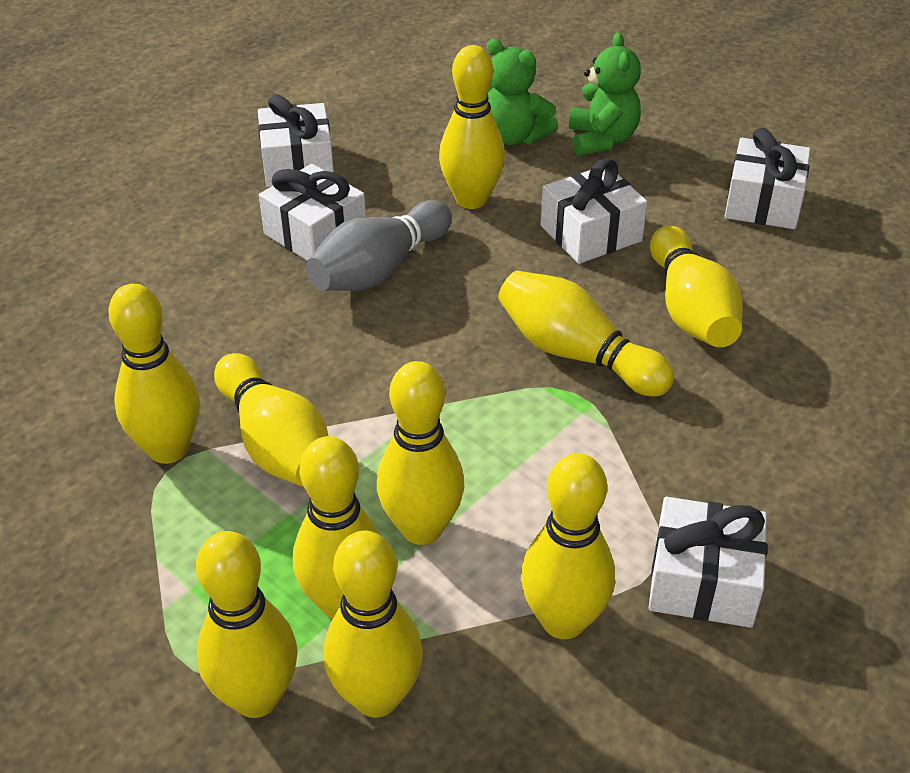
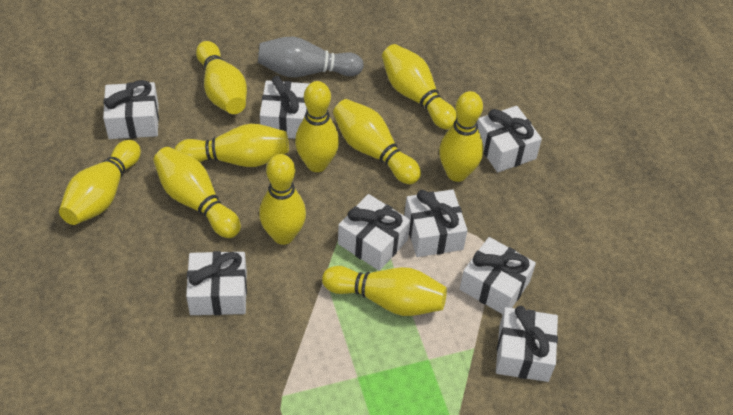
green teddy bear: 2 -> 0
white gift: 5 -> 8

